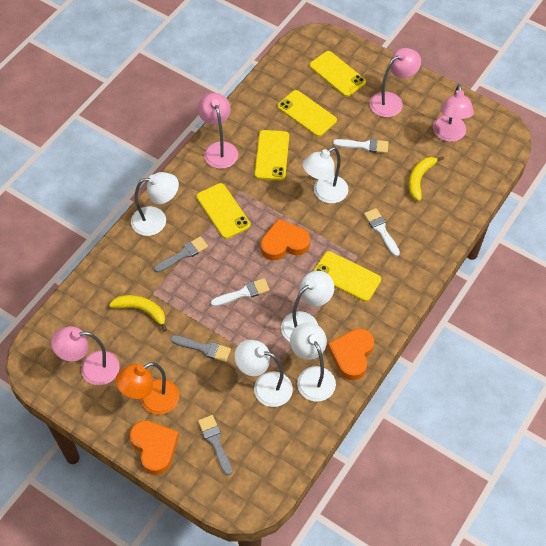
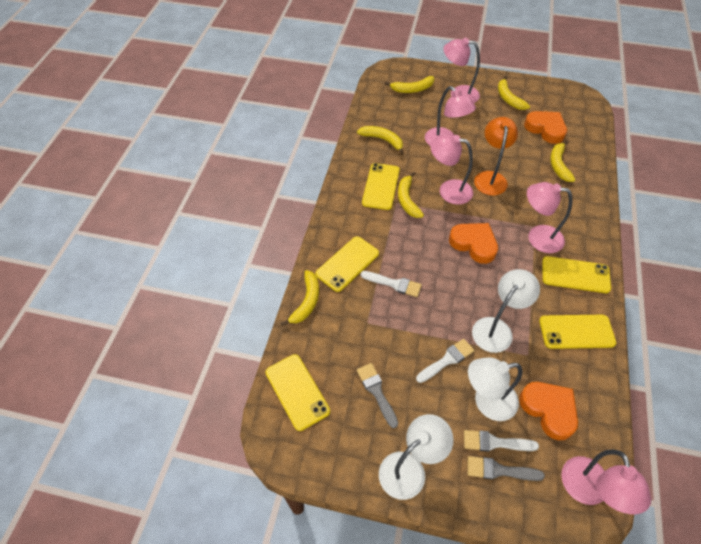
grey brush: 3 -> 2
pink lamp: 4 -> 5
white lamp: 5 -> 3
yellow banana: 2 -> 6

